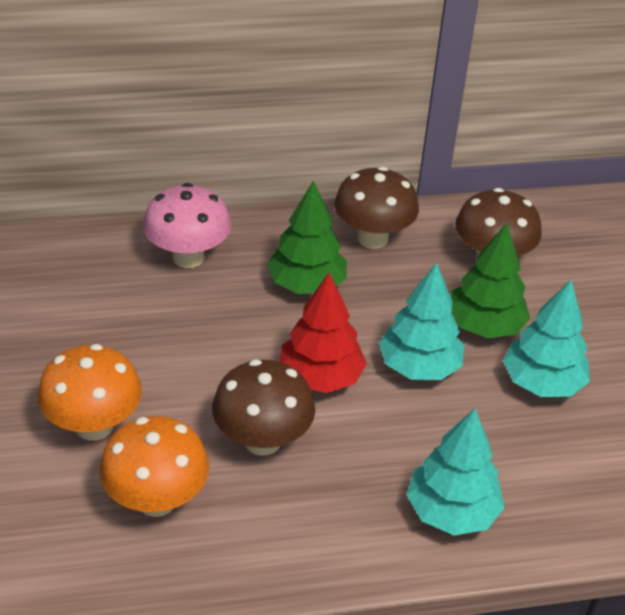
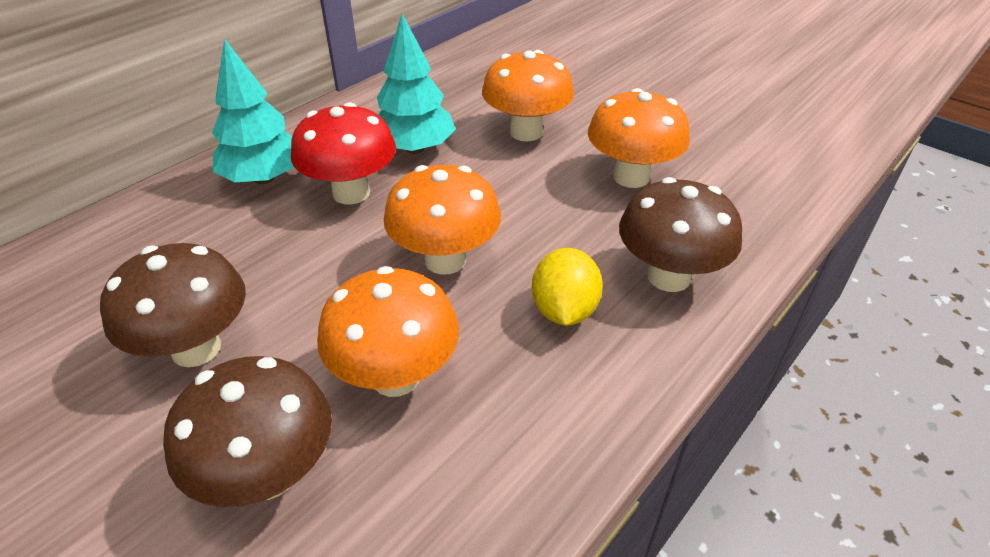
green tree: 2 -> 0
orange mushroom: 2 -> 4
pink mushroom: 1 -> 0
red mushroom: 0 -> 1
red tree: 1 -> 0
turquoise tree: 3 -> 2
yellow lemon: 0 -> 1

